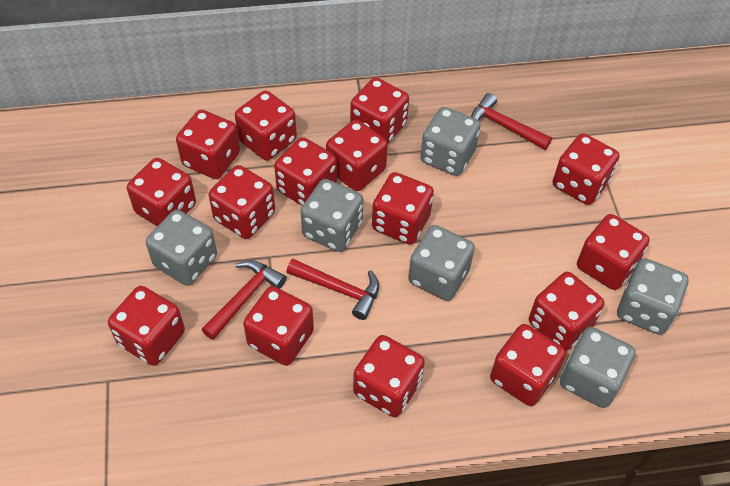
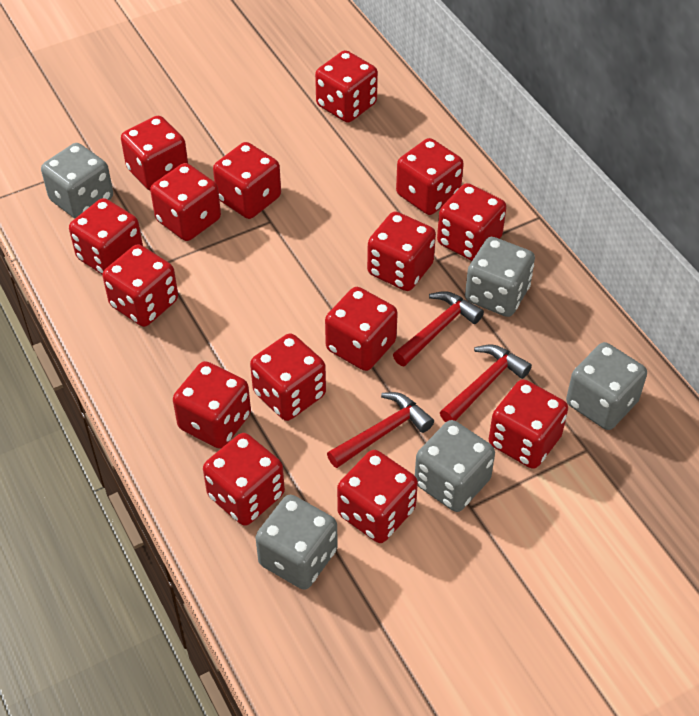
grey dice: 6 -> 5

